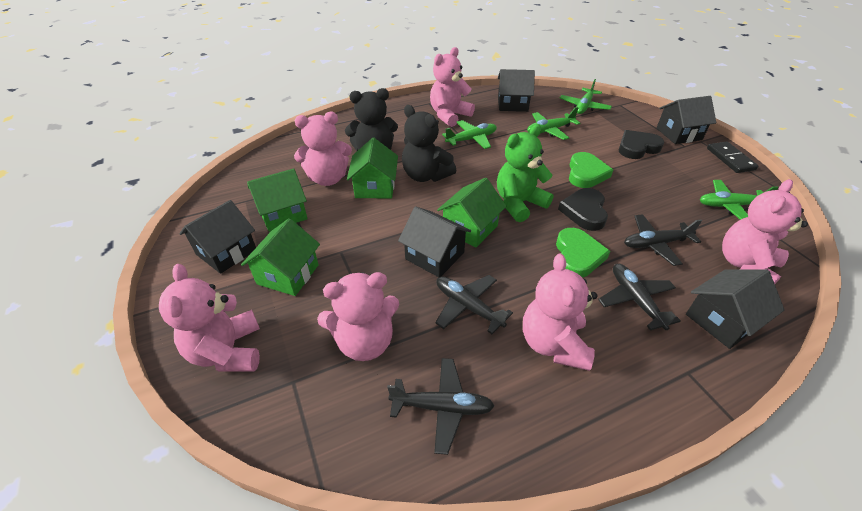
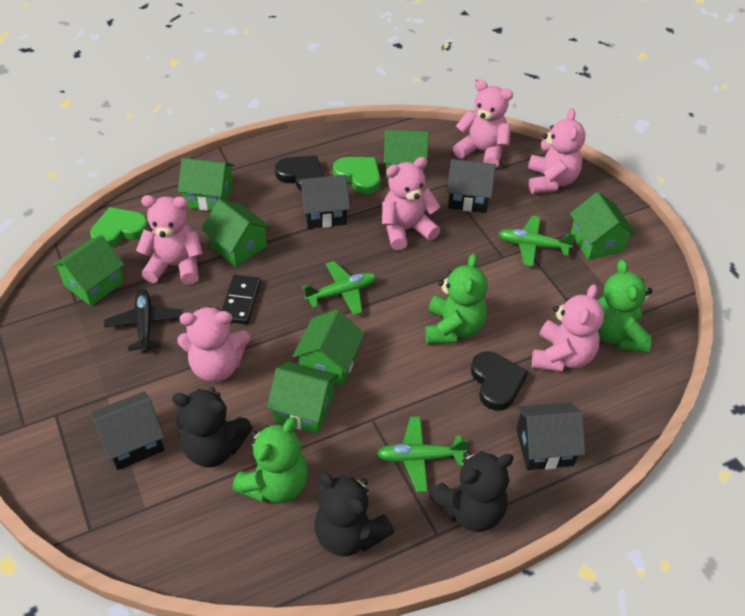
black house: 5 -> 4
black plane: 4 -> 1
black teddy bear: 2 -> 3
green house: 4 -> 7
green plane: 4 -> 3
green teddy bear: 1 -> 3

